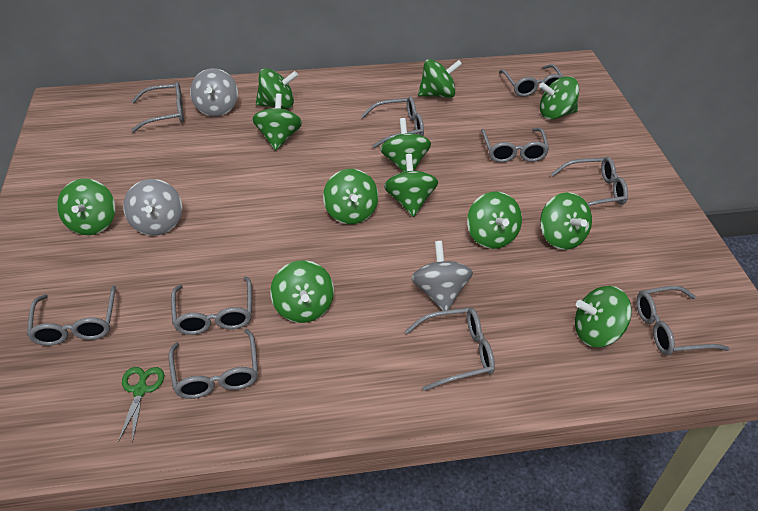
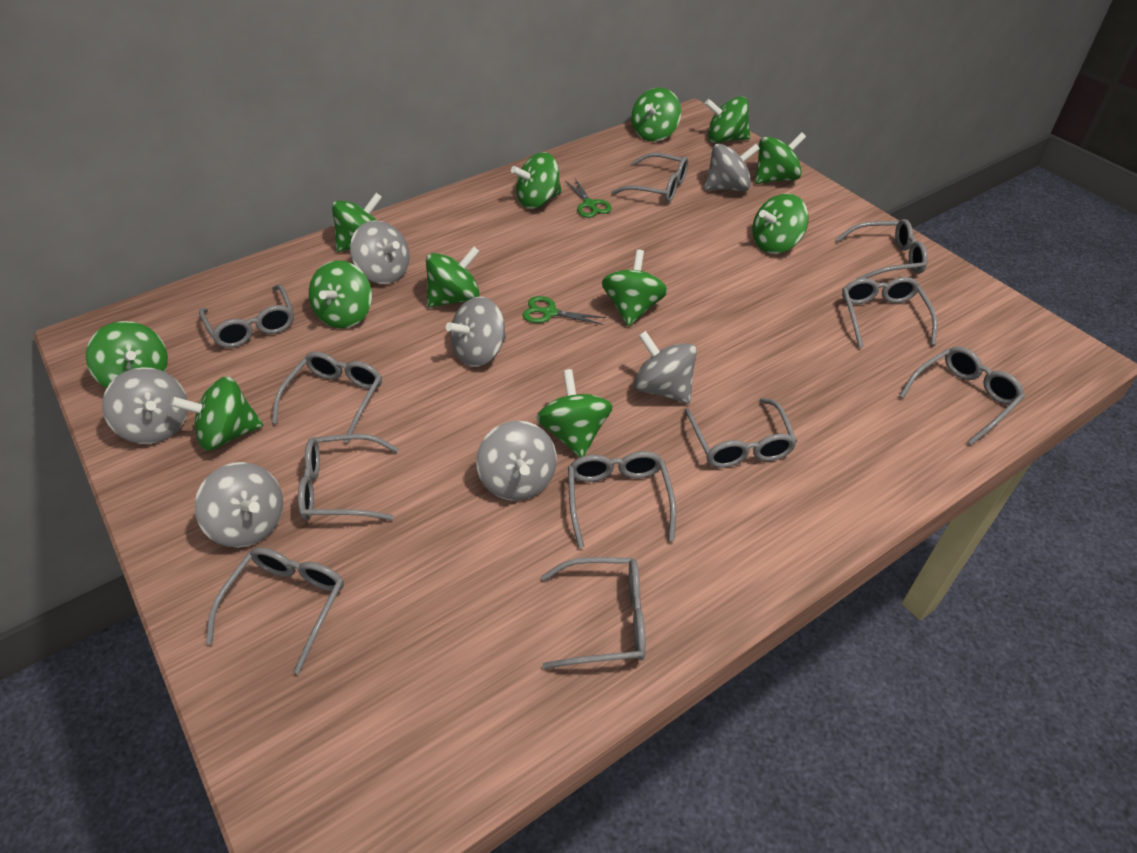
green scissors: 1 -> 2
grey glasses: 10 -> 11
grey spinning top: 3 -> 7

